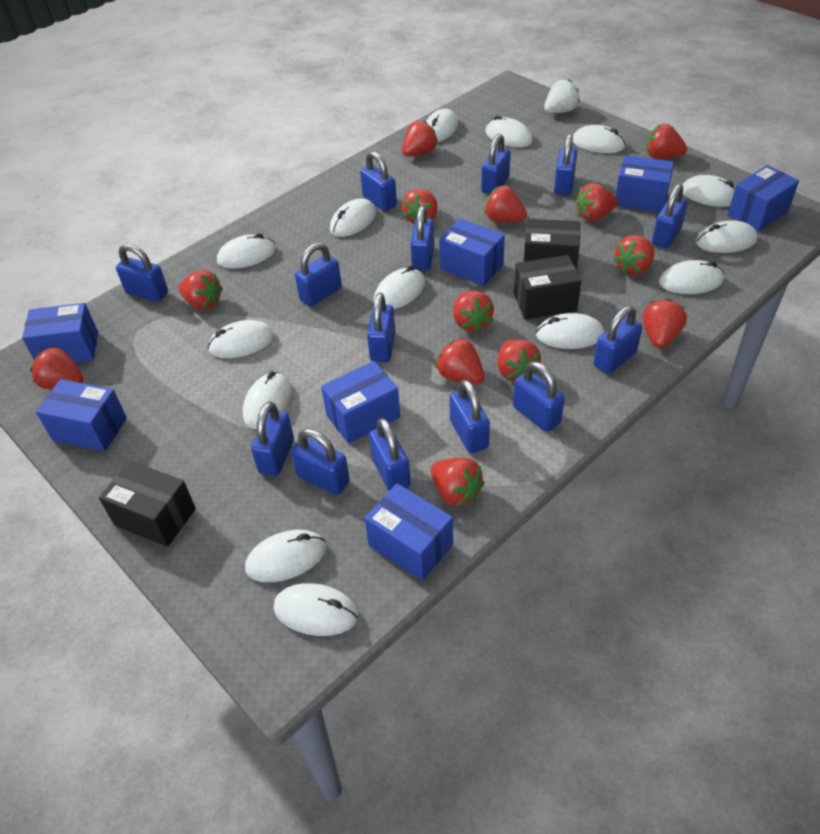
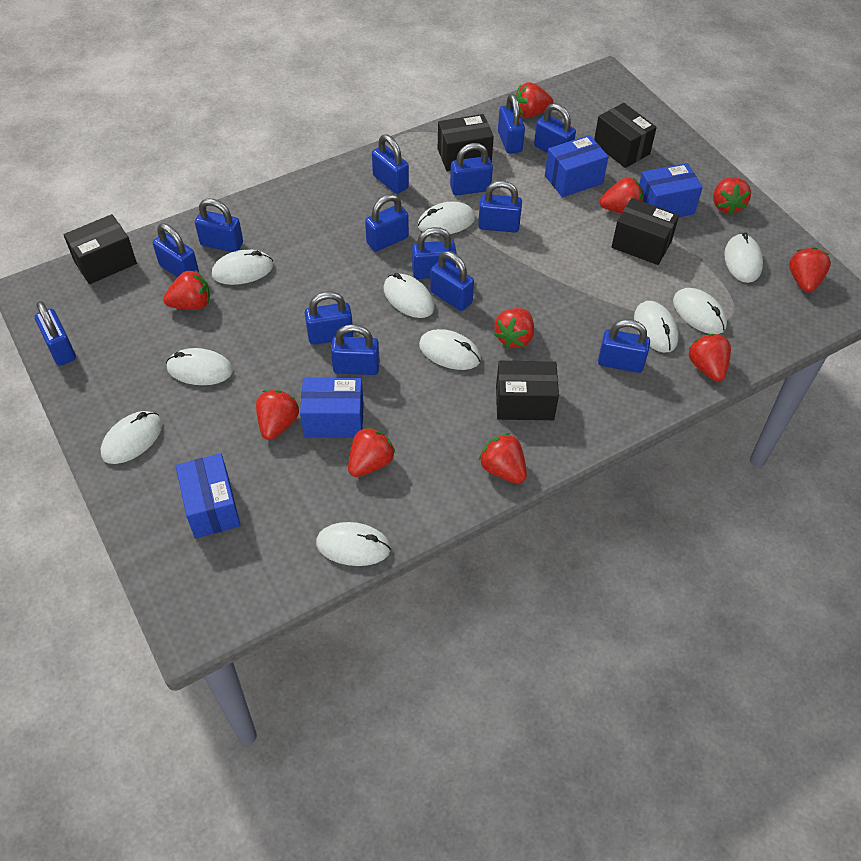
black box: 3 -> 5
blue box: 7 -> 4
red strawberry: 13 -> 10
white mouse: 14 -> 10
white strawberry: 1 -> 0

